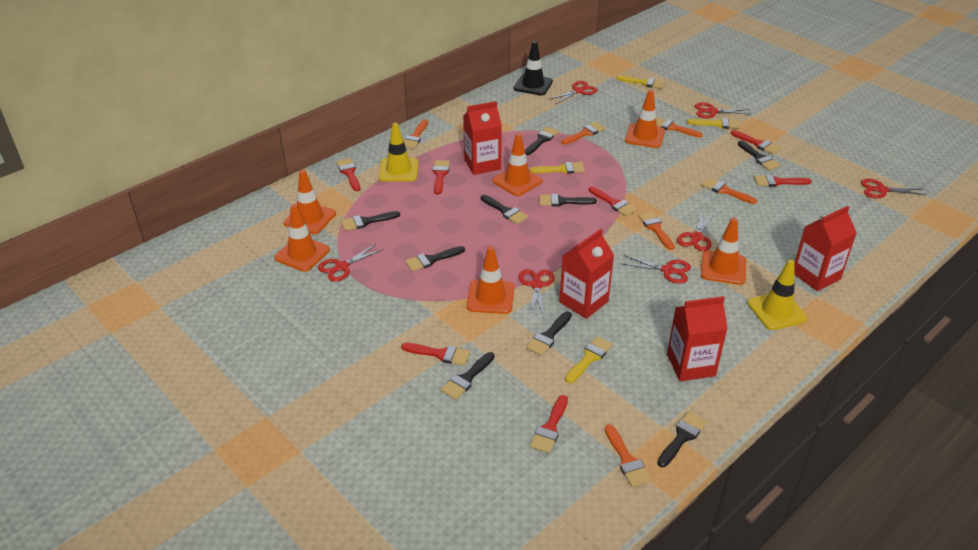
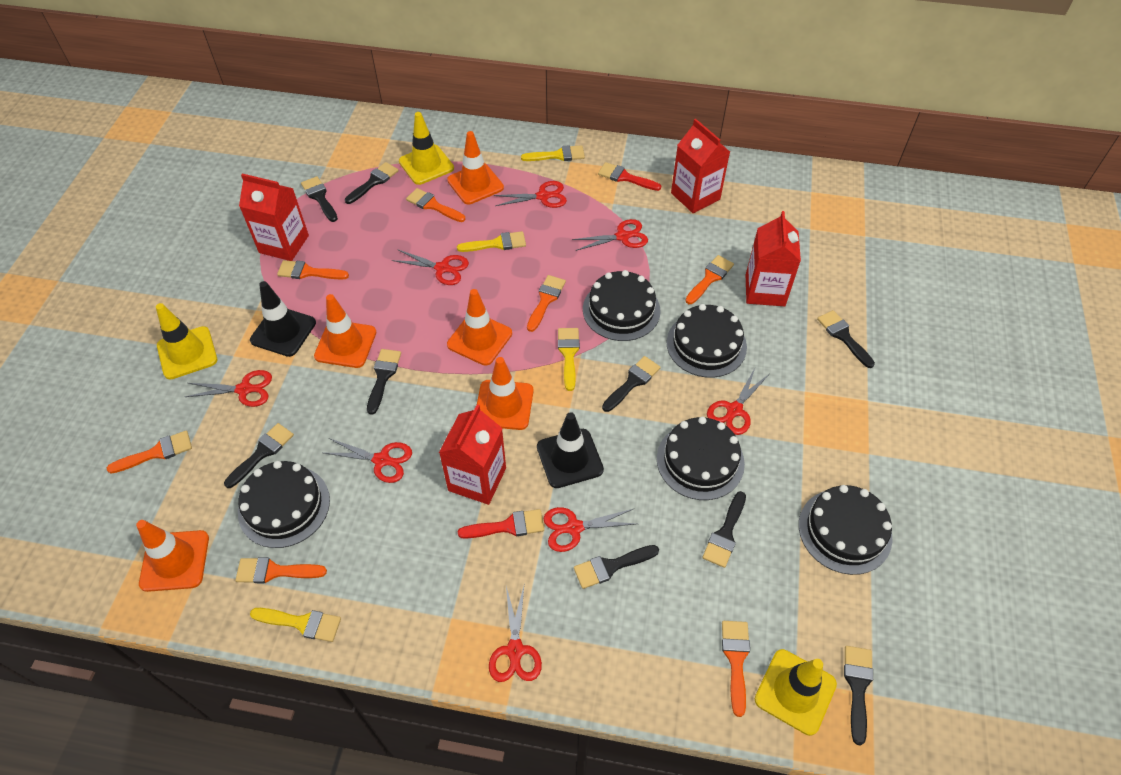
black cake: 0 -> 5
black traffic cone: 1 -> 2
orange brush: 6 -> 7
orange traffic cone: 6 -> 5
red brush: 7 -> 2
red scissors: 7 -> 8
yellow traffic cone: 2 -> 3

